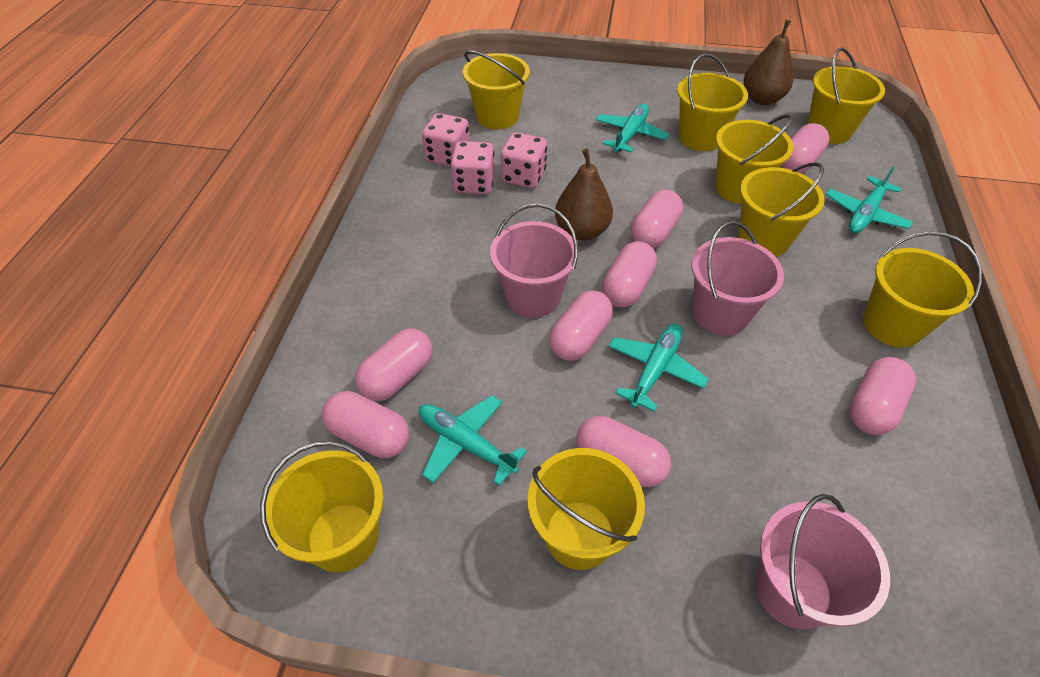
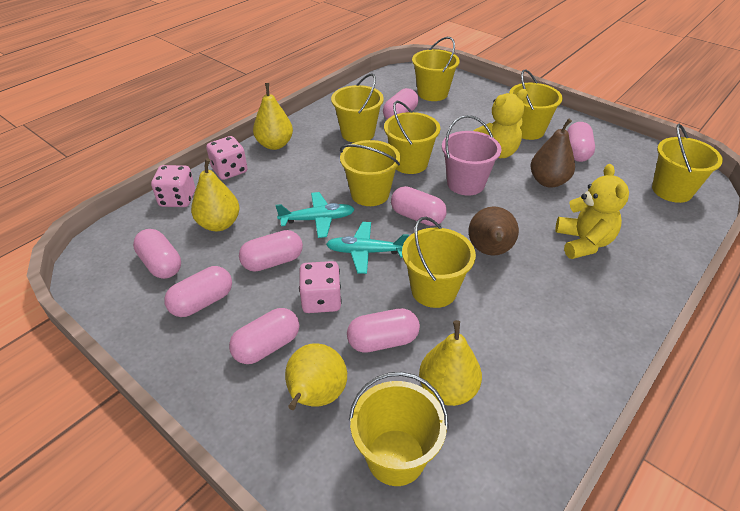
pink bucket: 3 -> 1
turquoise plane: 4 -> 2
yellow pear: 0 -> 4
yellow teddy bear: 0 -> 2

